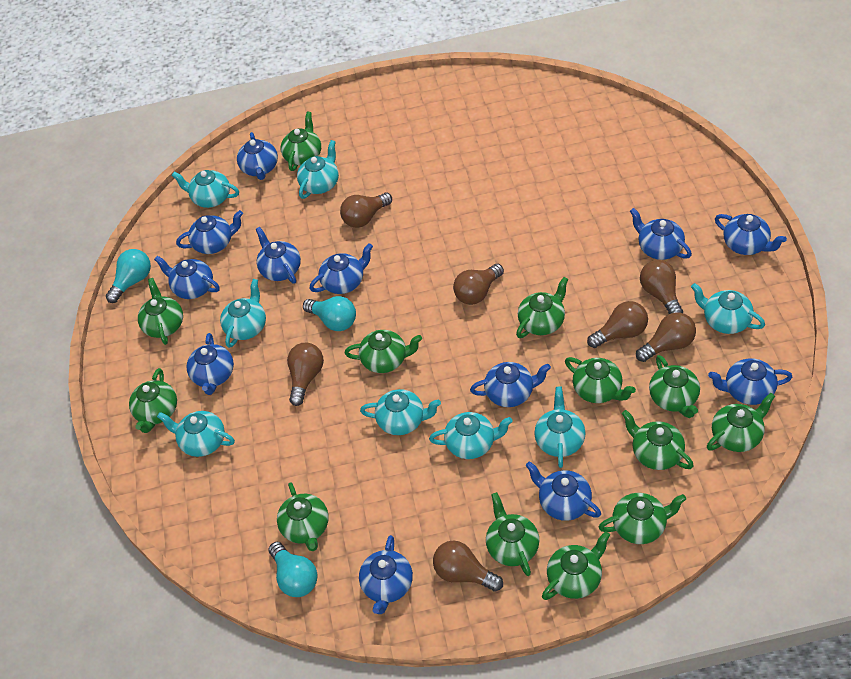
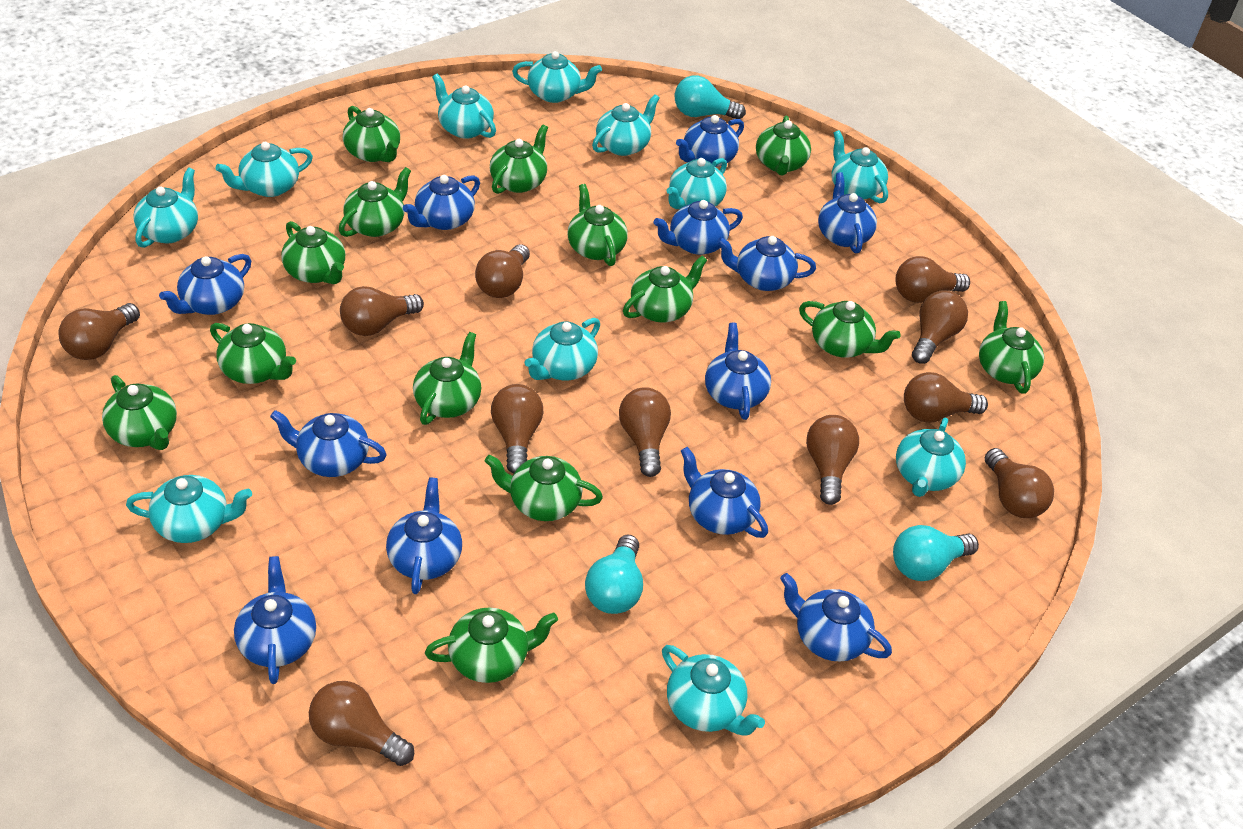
brown light bulb: 7 -> 11
green teapot: 13 -> 14
turquoise teapot: 8 -> 11

